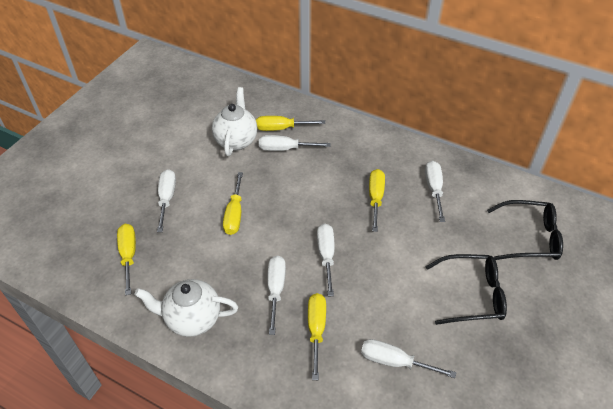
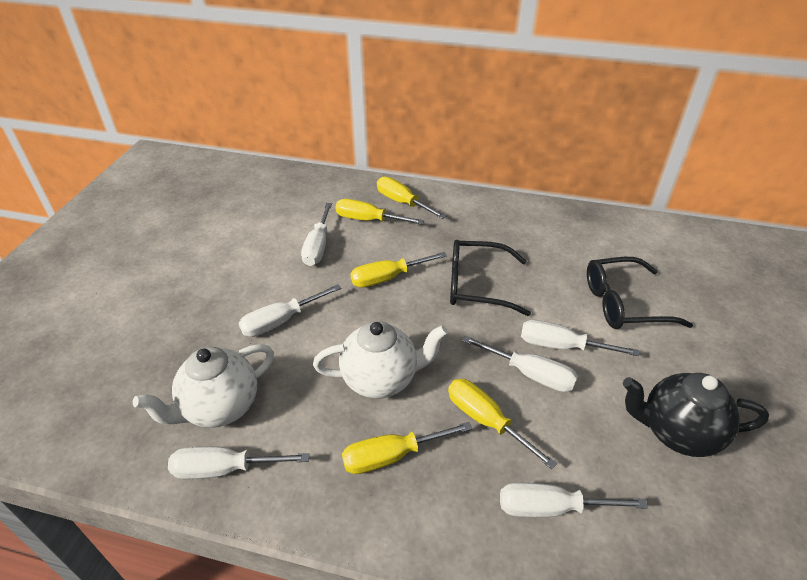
black teapot: 0 -> 1

